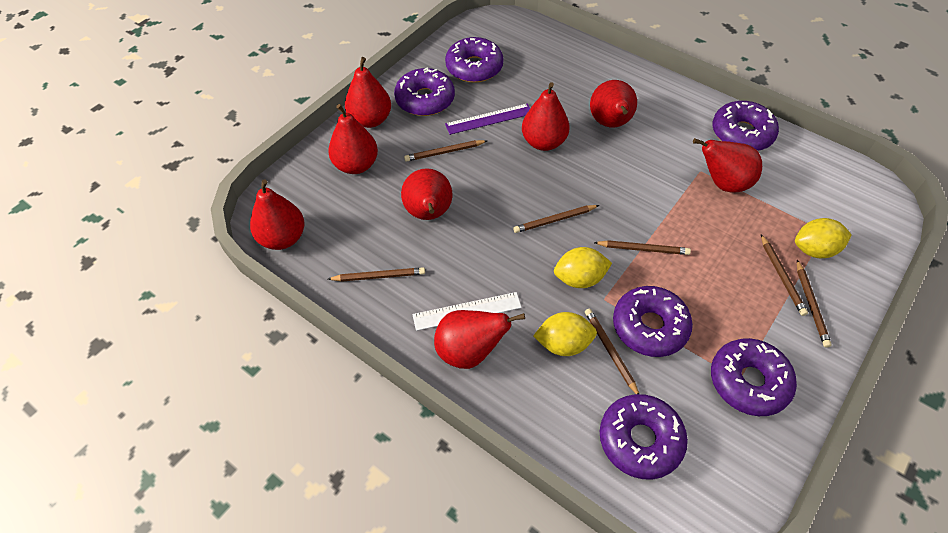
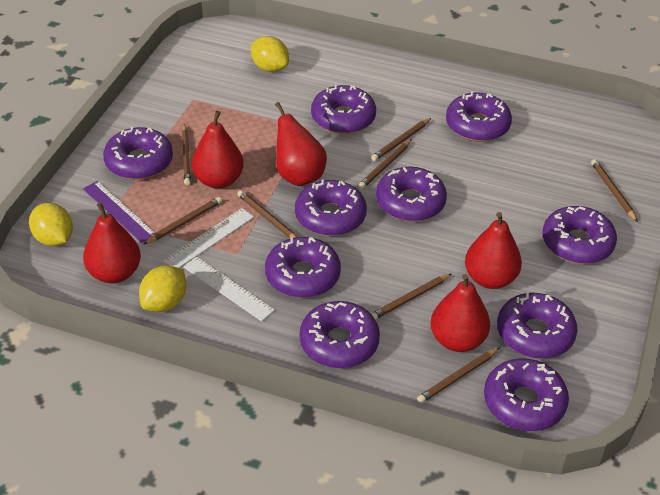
brown pencil: 7 -> 8
purple donut: 6 -> 10
red pear: 8 -> 5
white ruler: 1 -> 2

